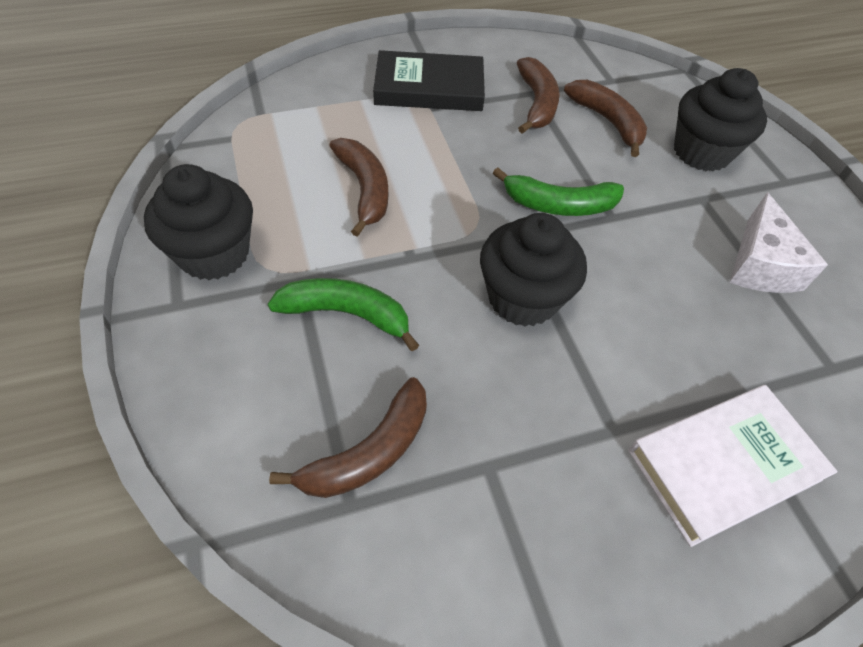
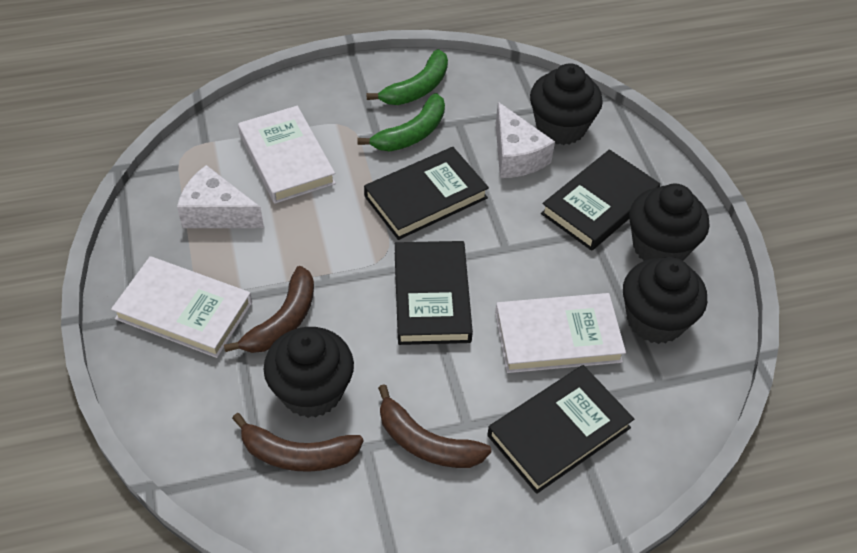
black book: 1 -> 4
black cupcake: 3 -> 4
brown banana: 4 -> 3
white book: 1 -> 3
white cheese: 1 -> 2

